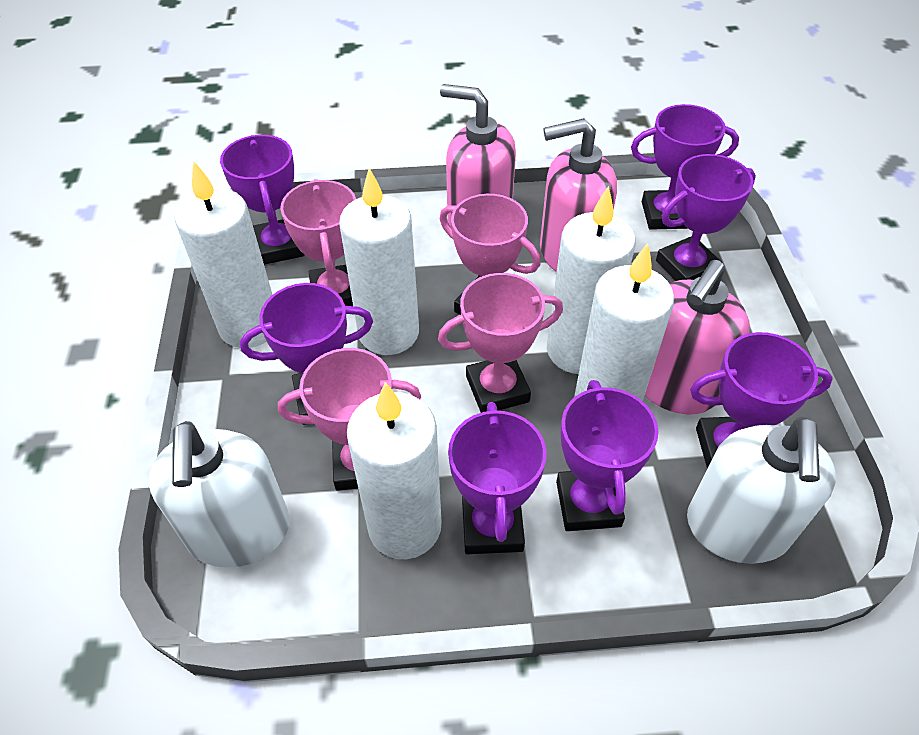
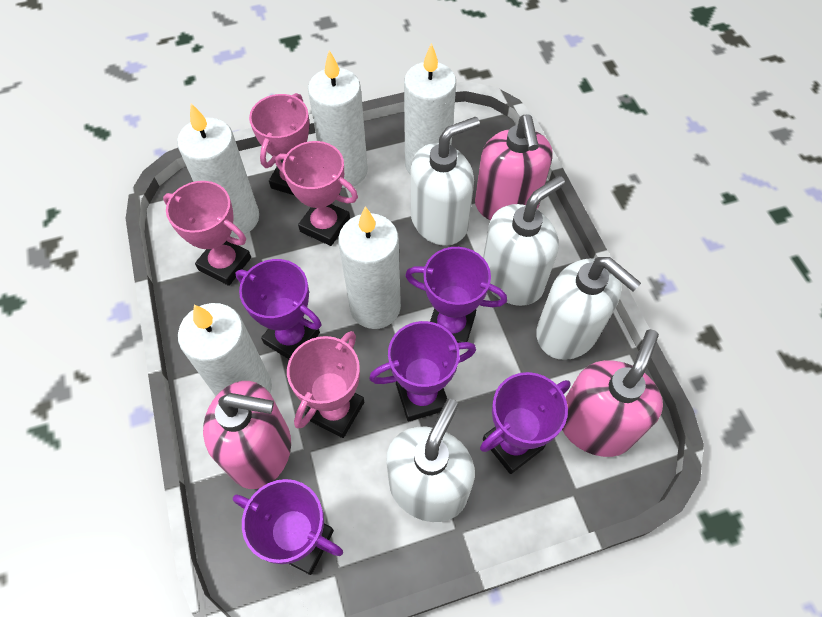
purple trophy: 7 -> 5
white soap dispenser: 2 -> 4

